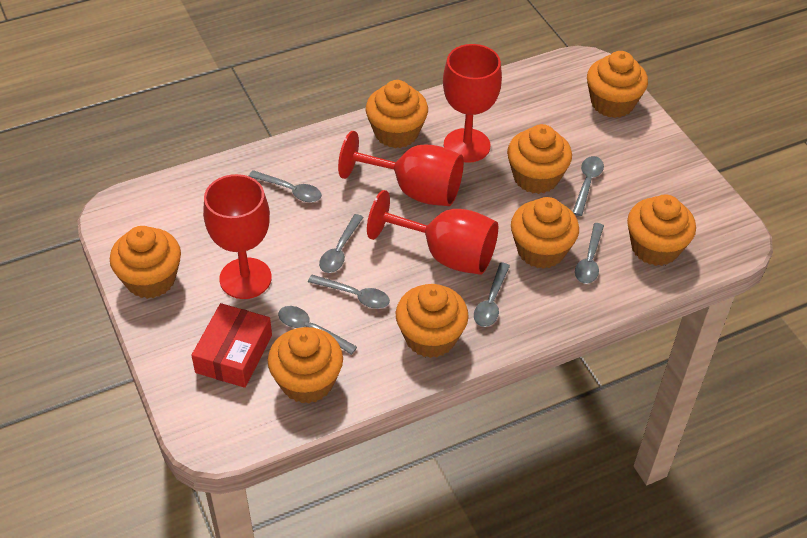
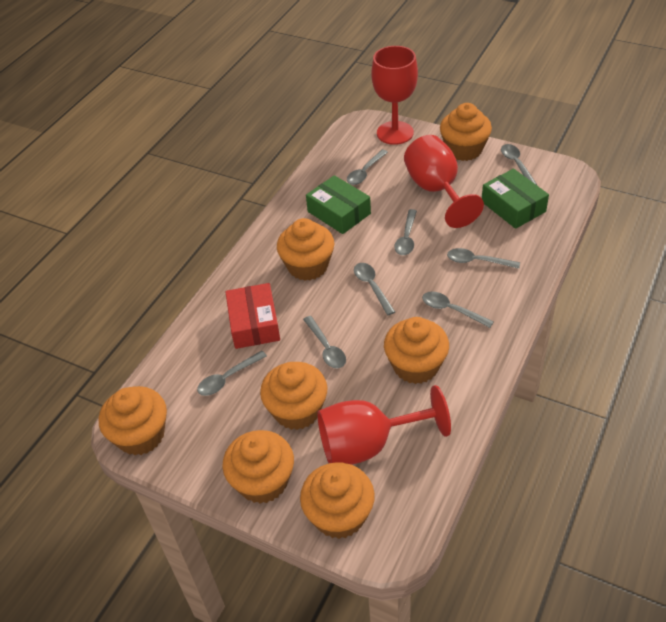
green box: 0 -> 2
grey spoon: 7 -> 8
orange cupcake: 8 -> 7
red goblet: 4 -> 3

